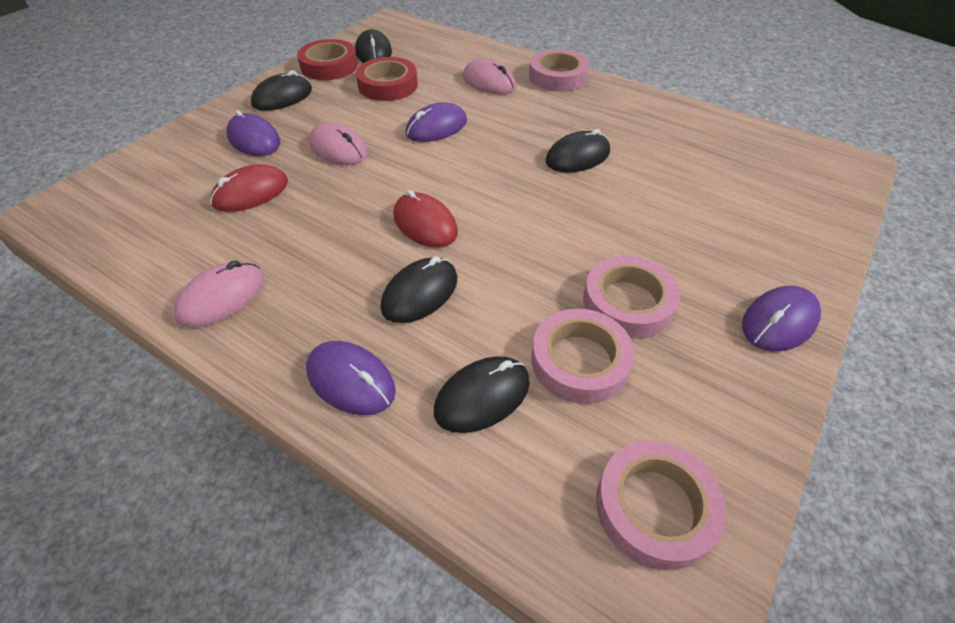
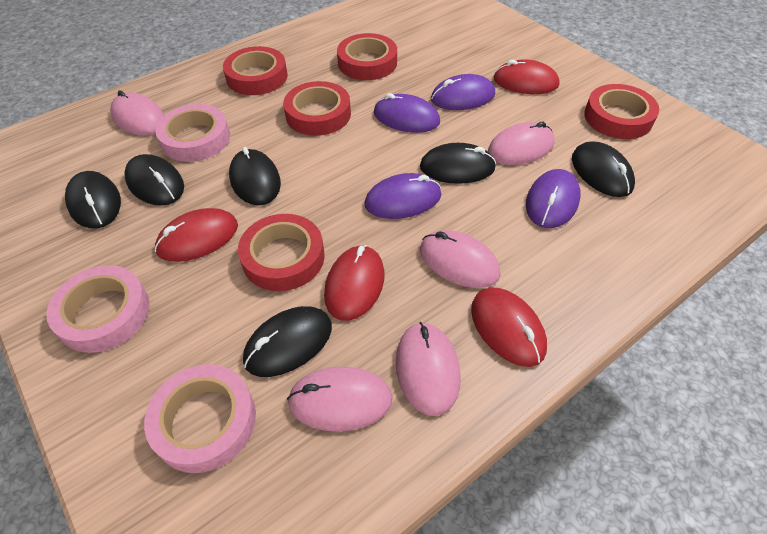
black mouse: 5 -> 6
pink mouse: 3 -> 5
pink tape: 4 -> 3
red mouse: 2 -> 4
red tape: 2 -> 5

